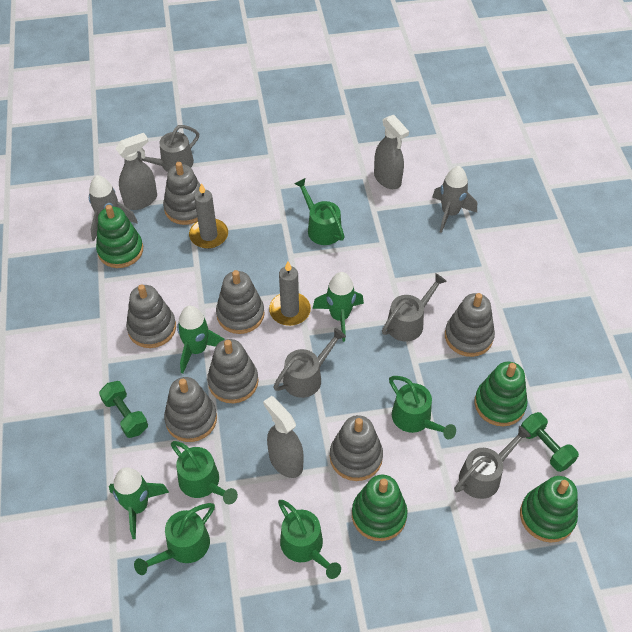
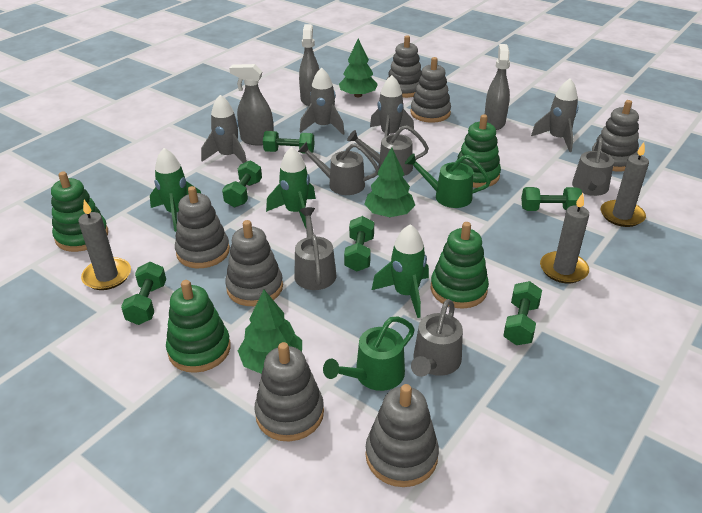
green dumbbell: 2 -> 6
green tree: 0 -> 3
green watering can: 5 -> 2
grey candle: 2 -> 3
grey rocket: 2 -> 4
grey watering can: 4 -> 5

